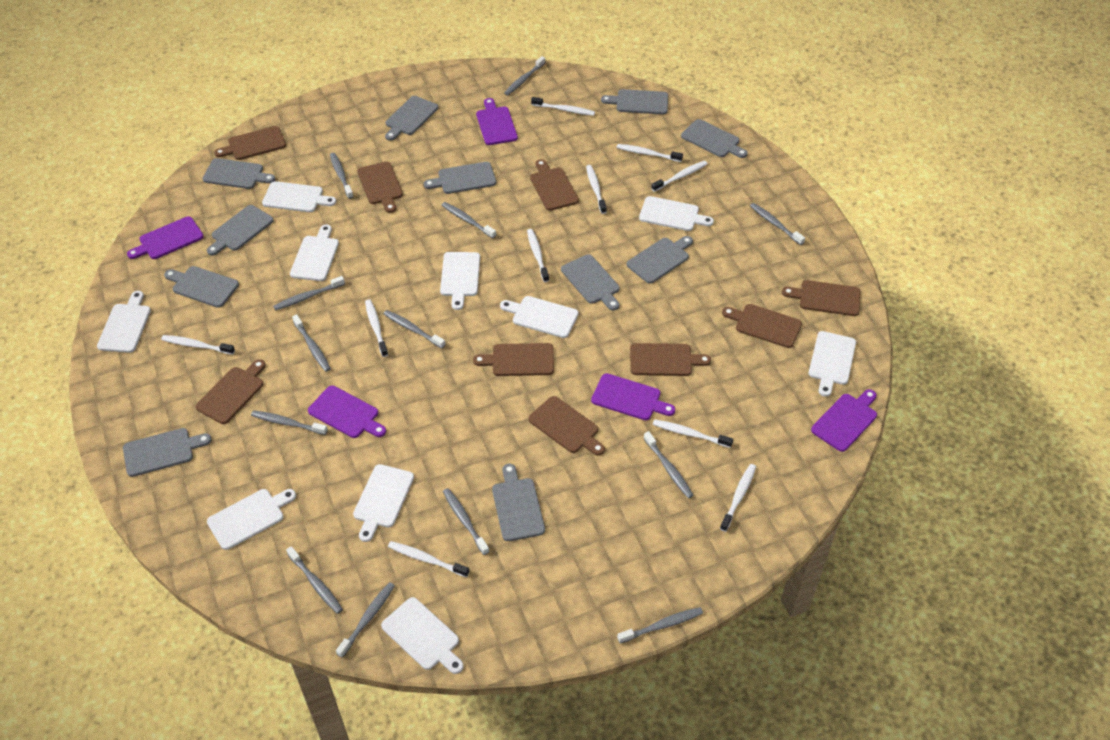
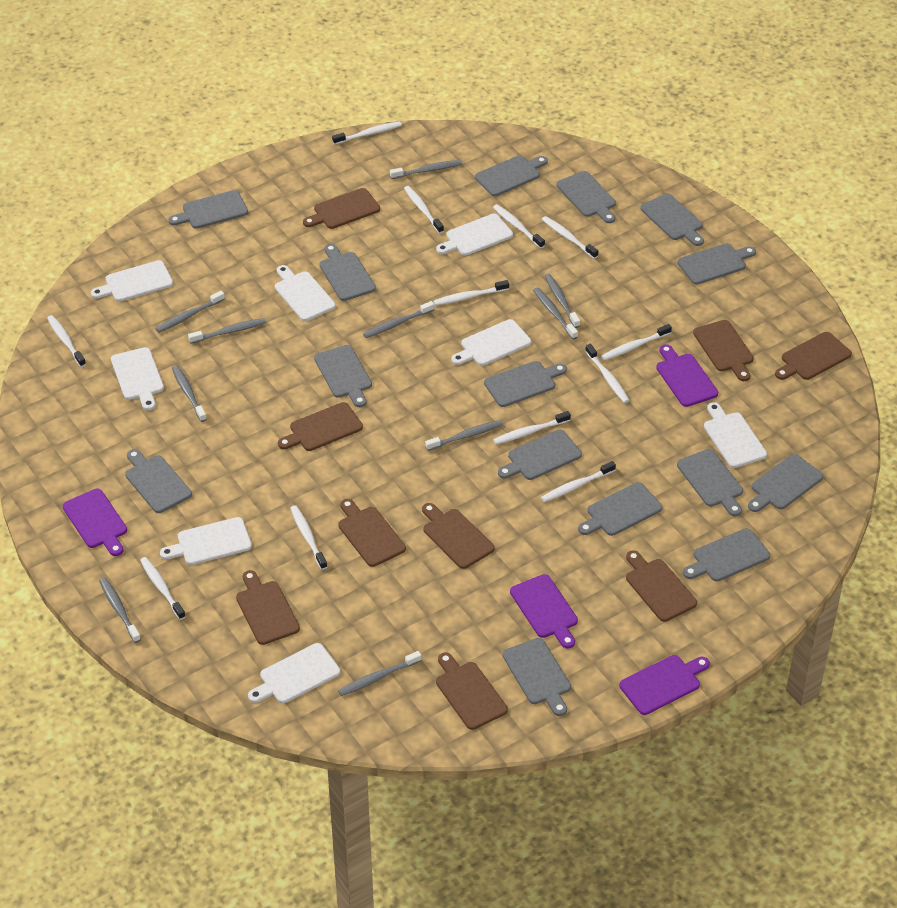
grey cutting board: 11 -> 15
grey toothbrush: 13 -> 10
purple cutting board: 5 -> 4
white cutting board: 10 -> 8
white toothbrush: 10 -> 12

